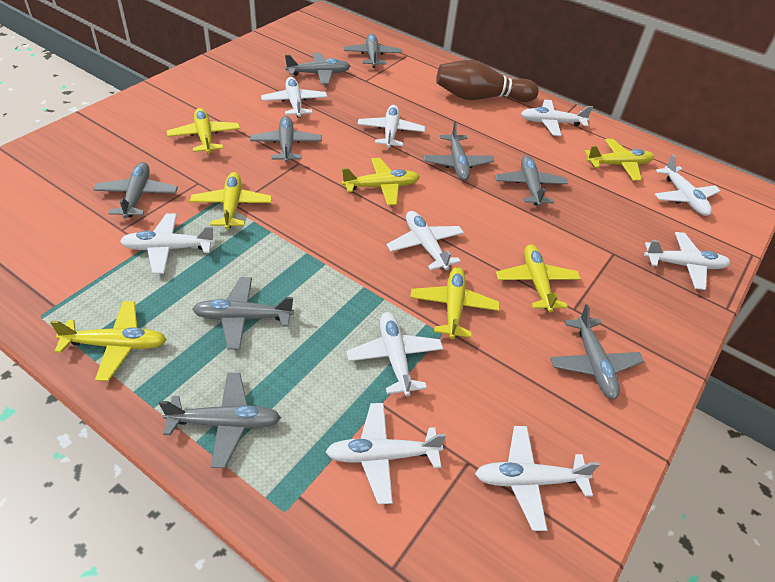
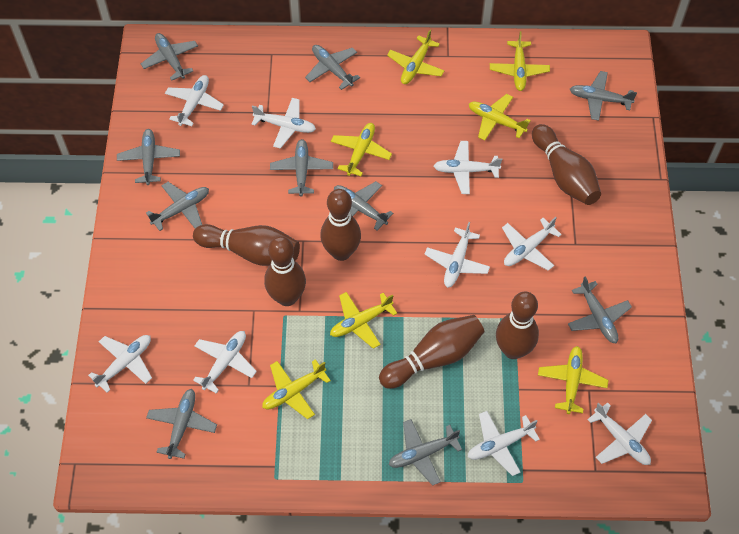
brown bowling pin: 1 -> 6
grey plane: 9 -> 10
white plane: 10 -> 9

